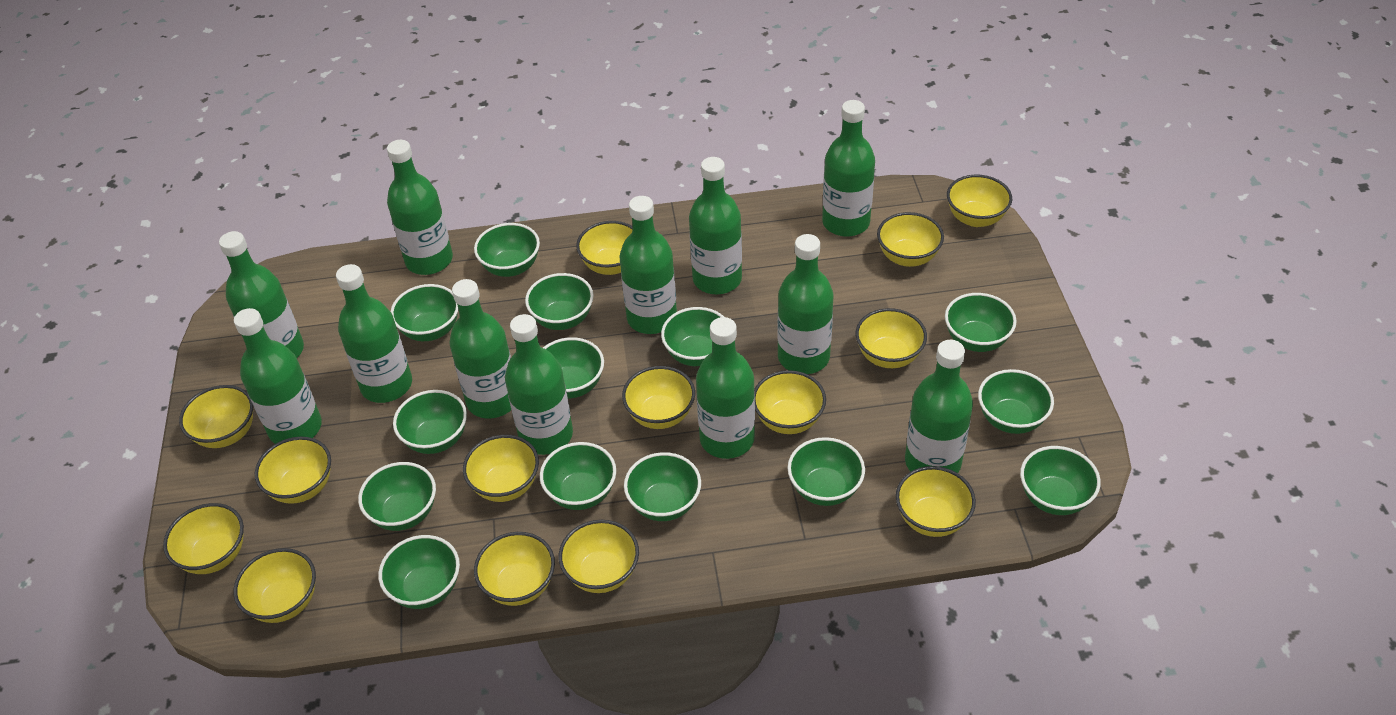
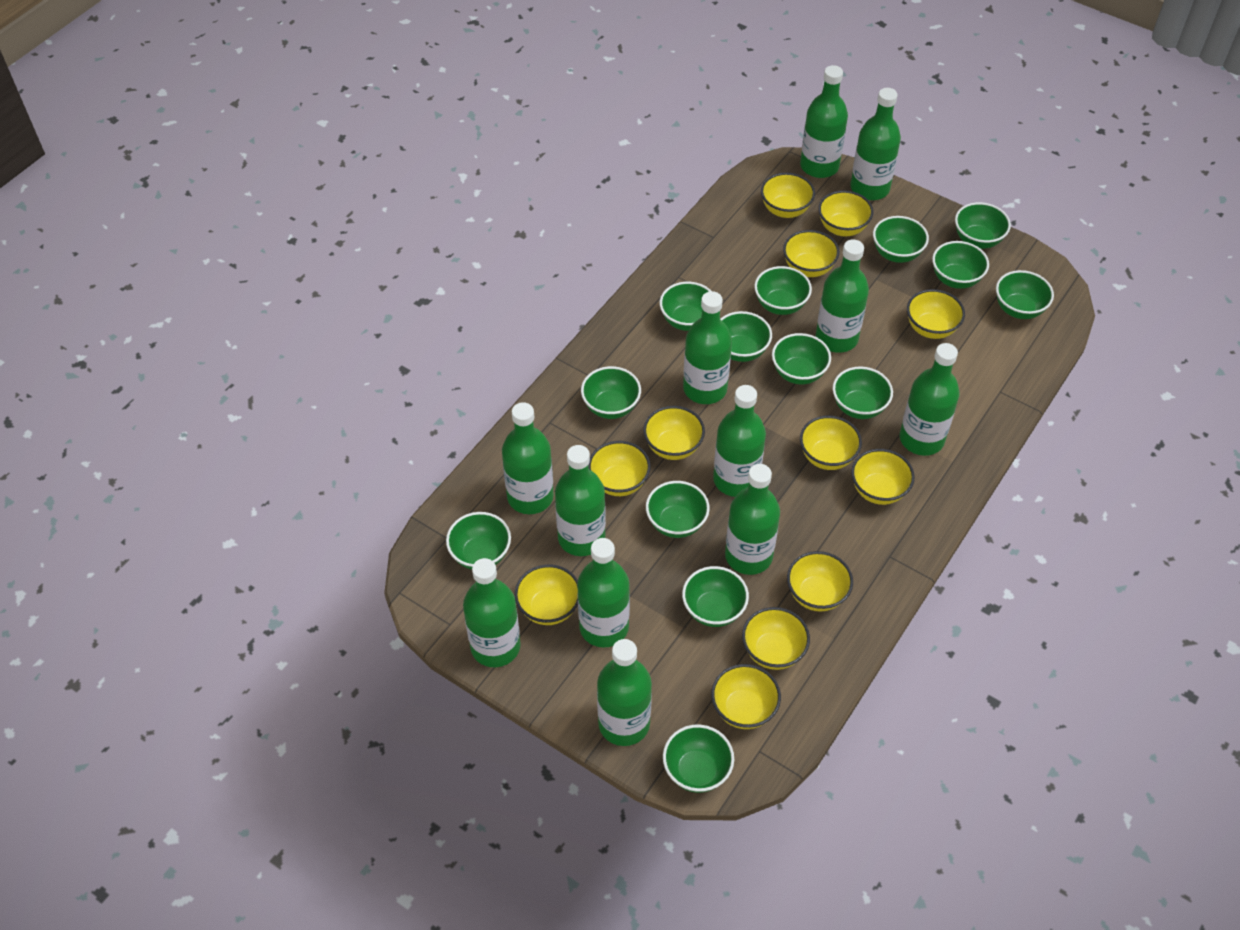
yellow bowl: 14 -> 12

